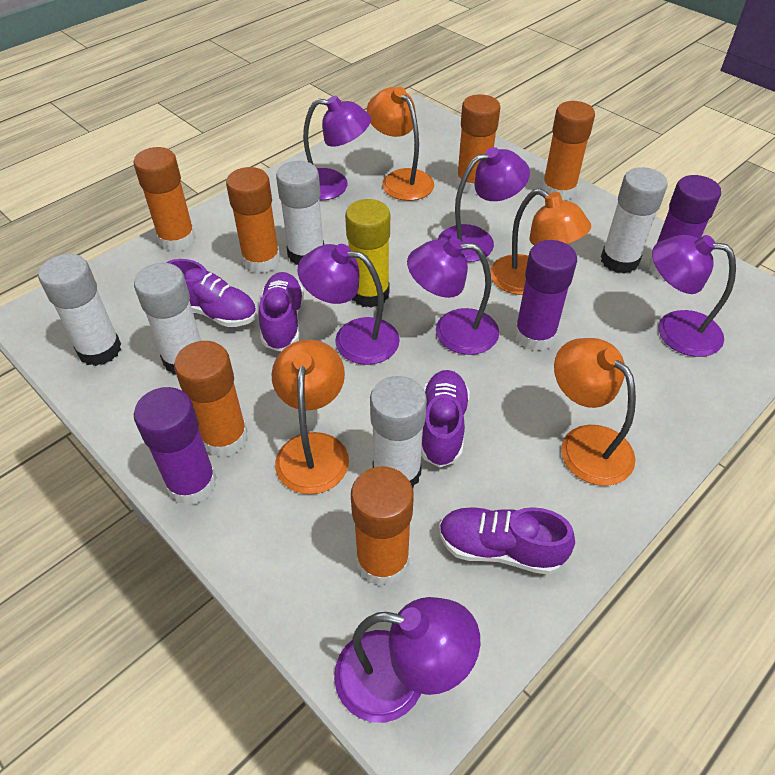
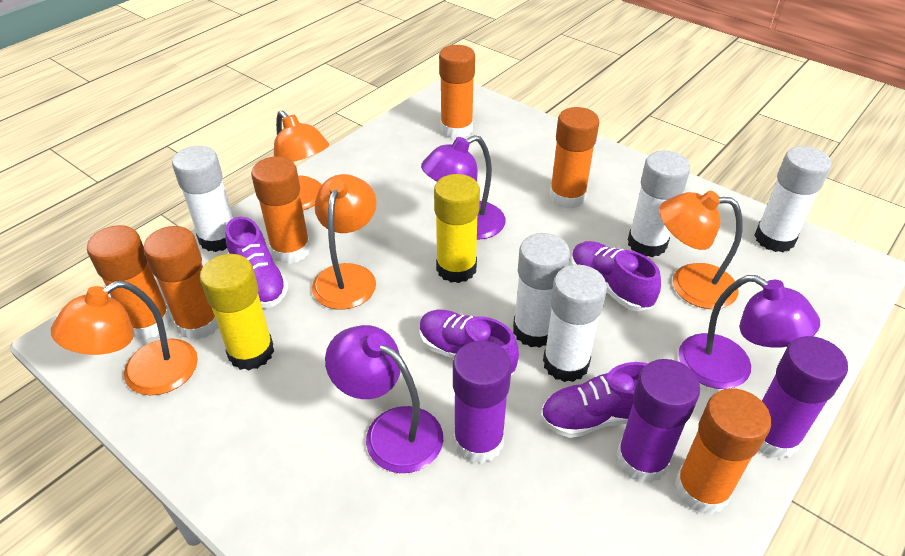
purple lamp: 6 -> 3
yellow glue stick: 1 -> 2

